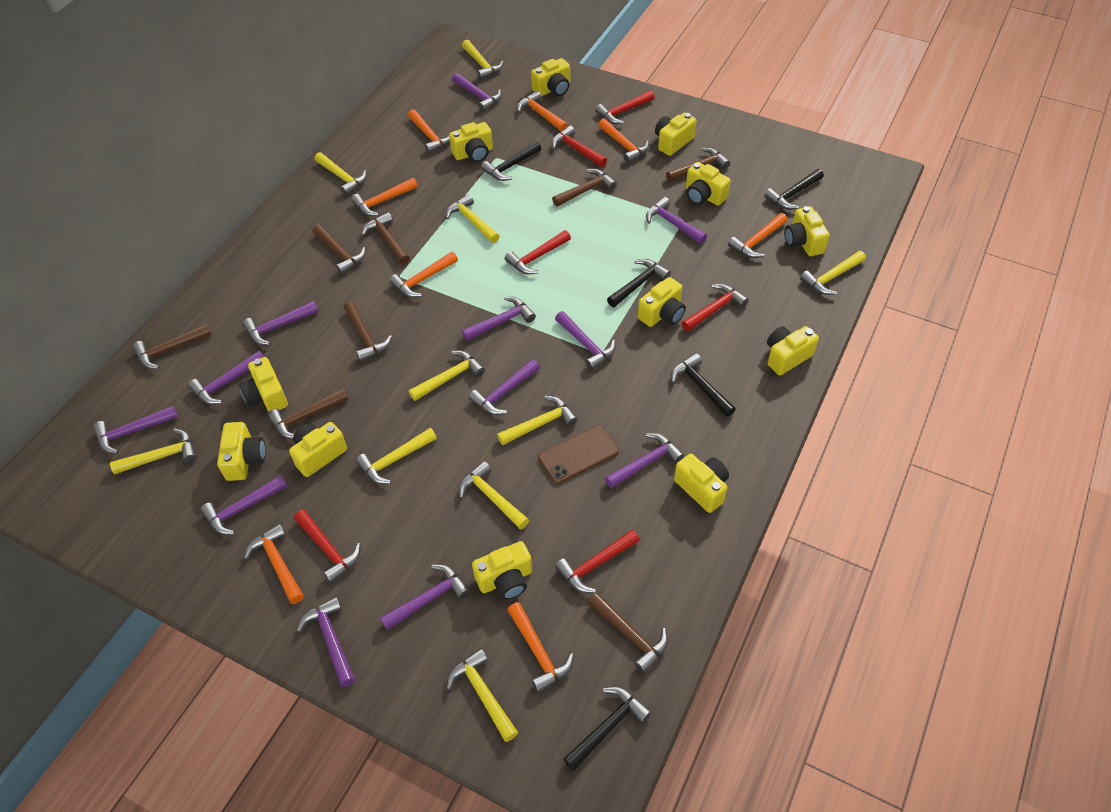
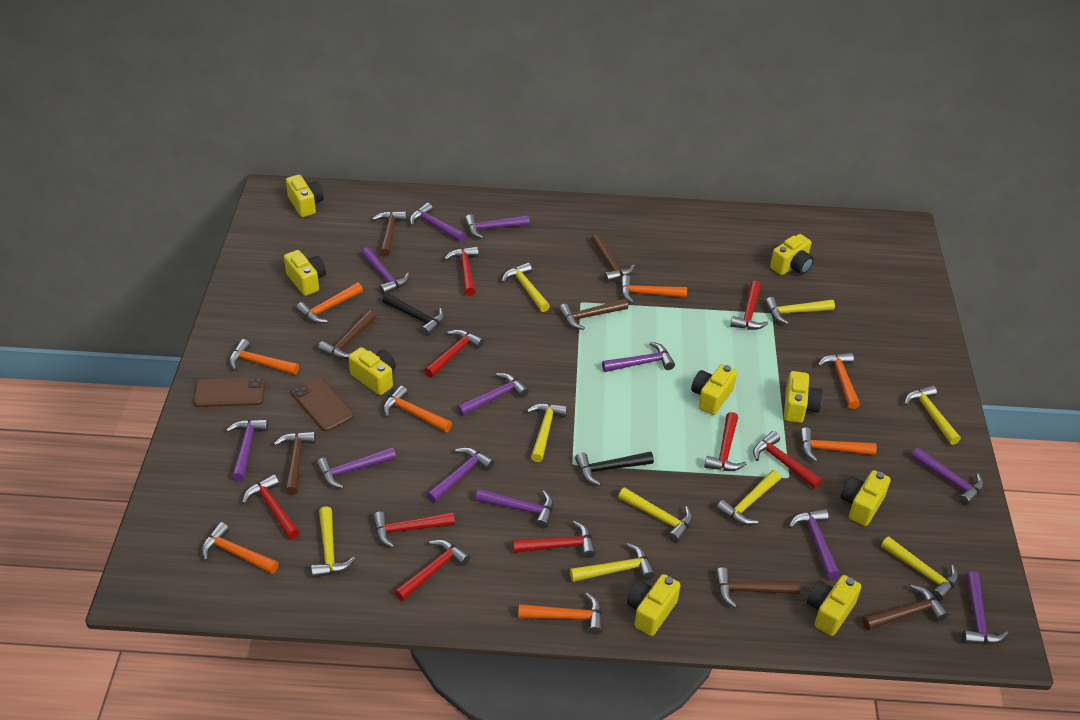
black hammer: 5 -> 2
brown hammer: 8 -> 7
brown phone: 1 -> 2
red hammer: 6 -> 9
yellow camera: 12 -> 9
yellow hammer: 10 -> 9

